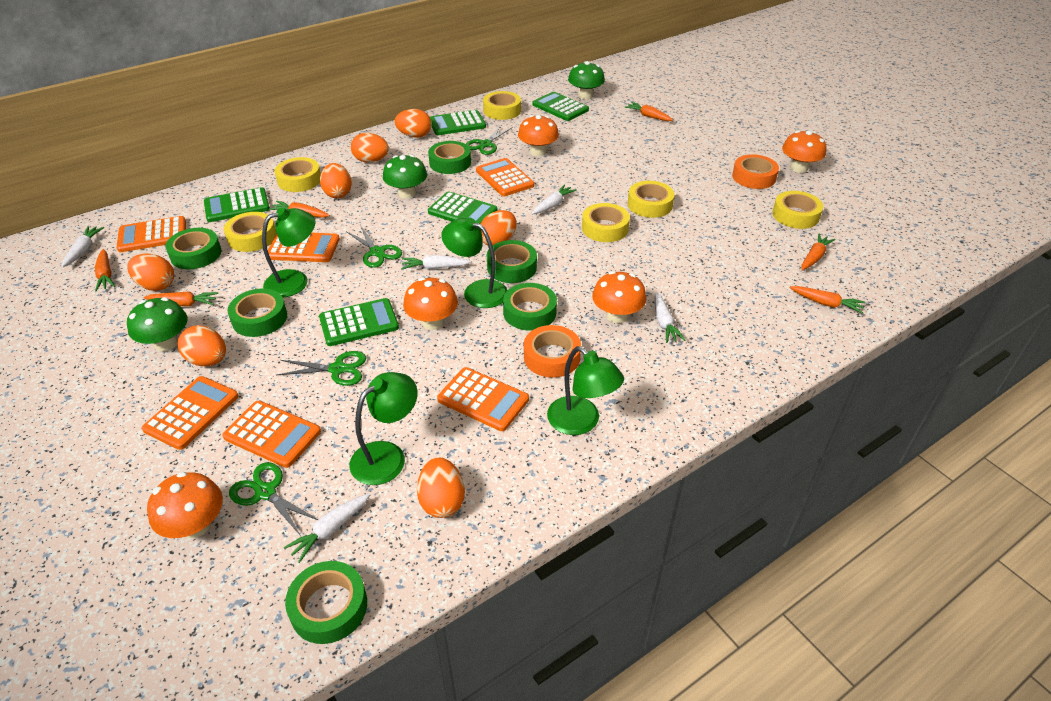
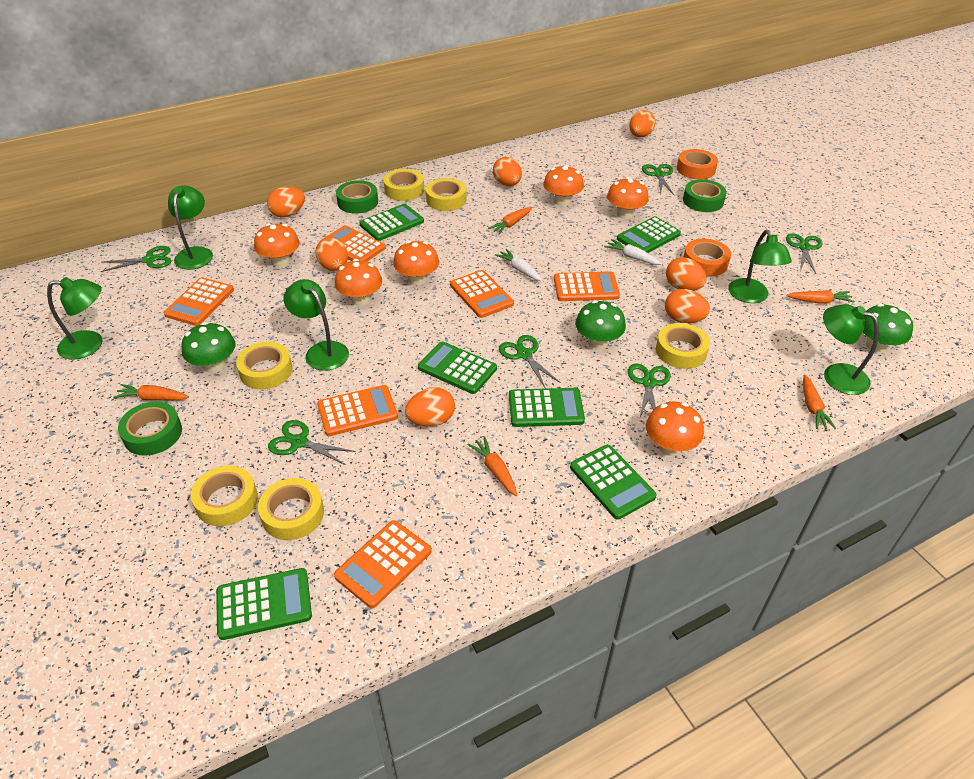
green calculator: 5 -> 6
green lamp: 4 -> 5
green scissors: 4 -> 6
green tape: 6 -> 3
orange carrot: 6 -> 5
orange mushroom: 5 -> 6
white carrot: 5 -> 2

